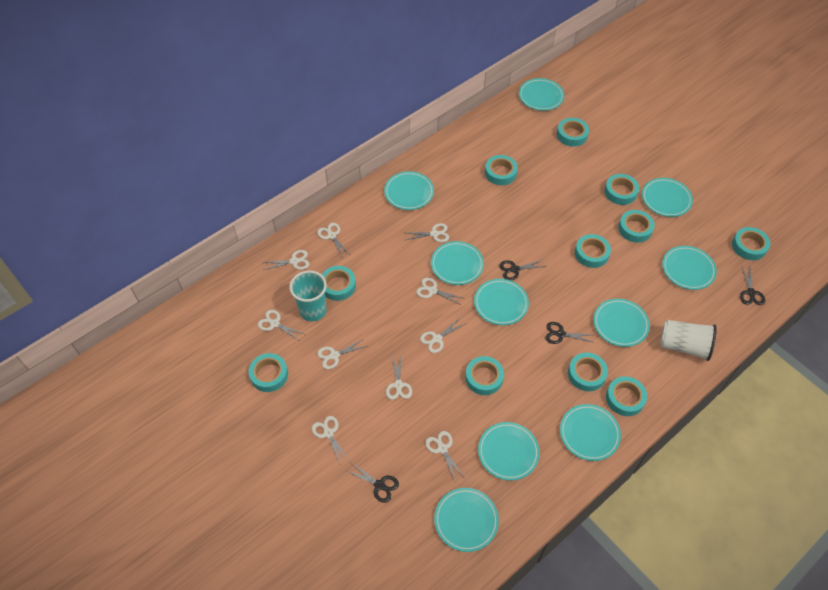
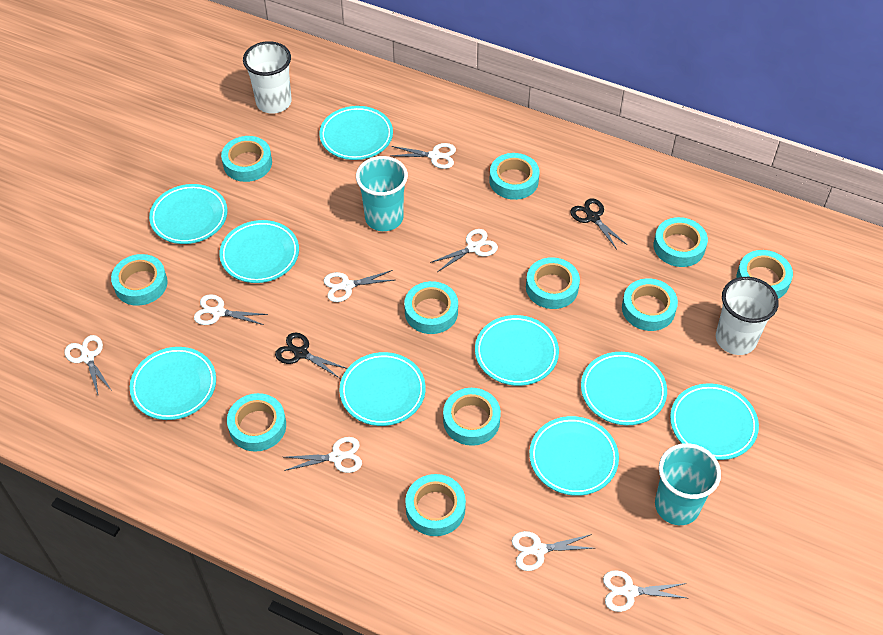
black scissors: 4 -> 2
turquoise cup: 1 -> 2
turquoise plate: 10 -> 9
white cup: 1 -> 2
white scissors: 10 -> 8

